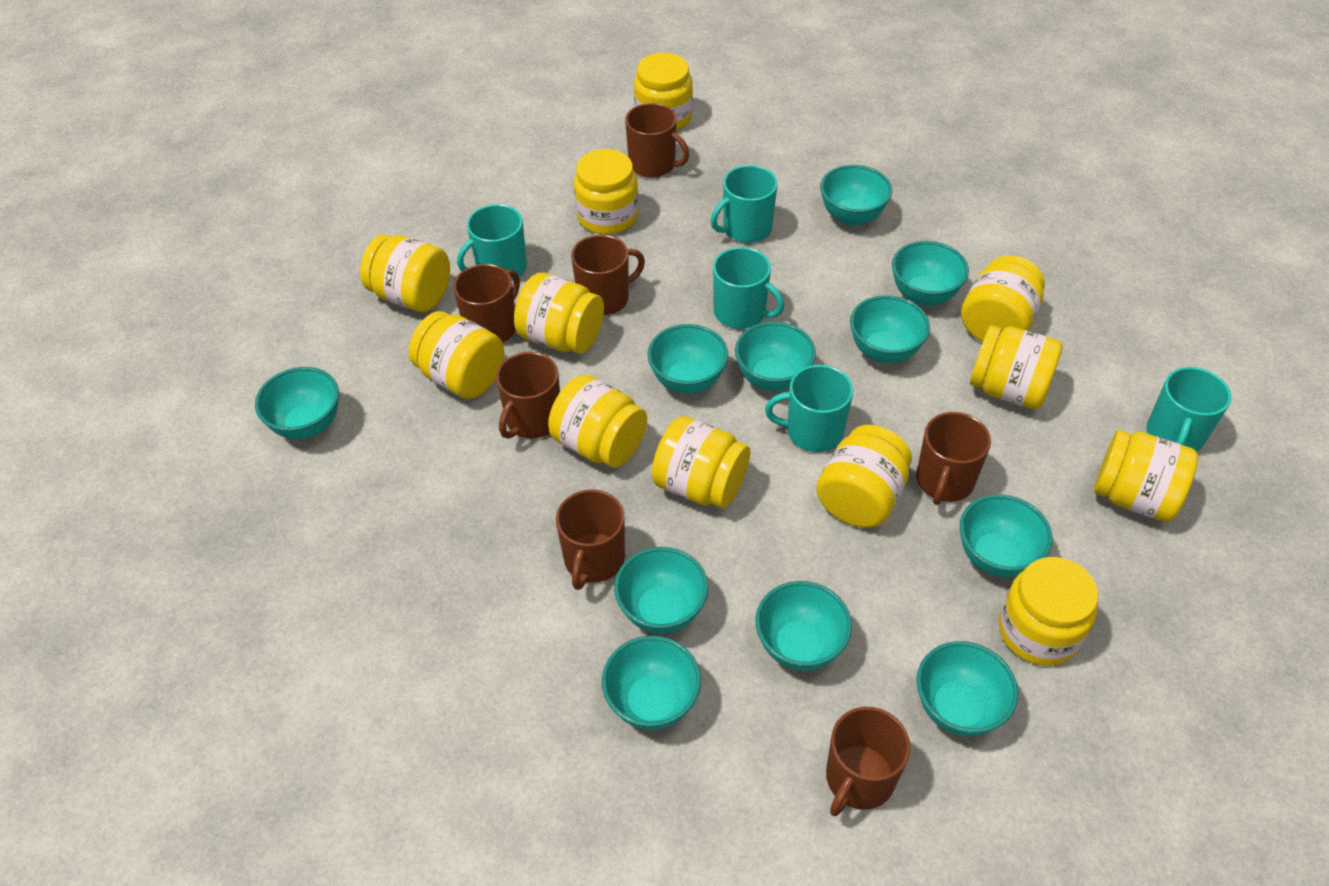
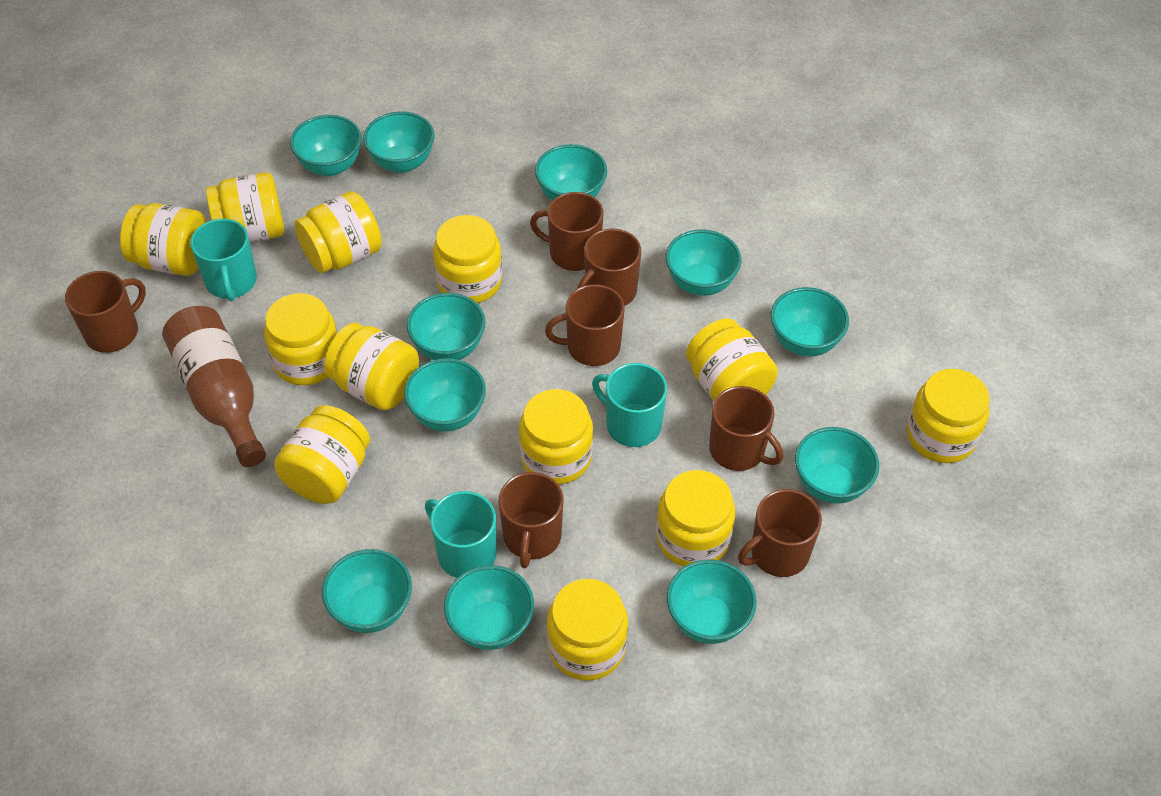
brown bottle: 0 -> 1
turquoise mug: 5 -> 3

